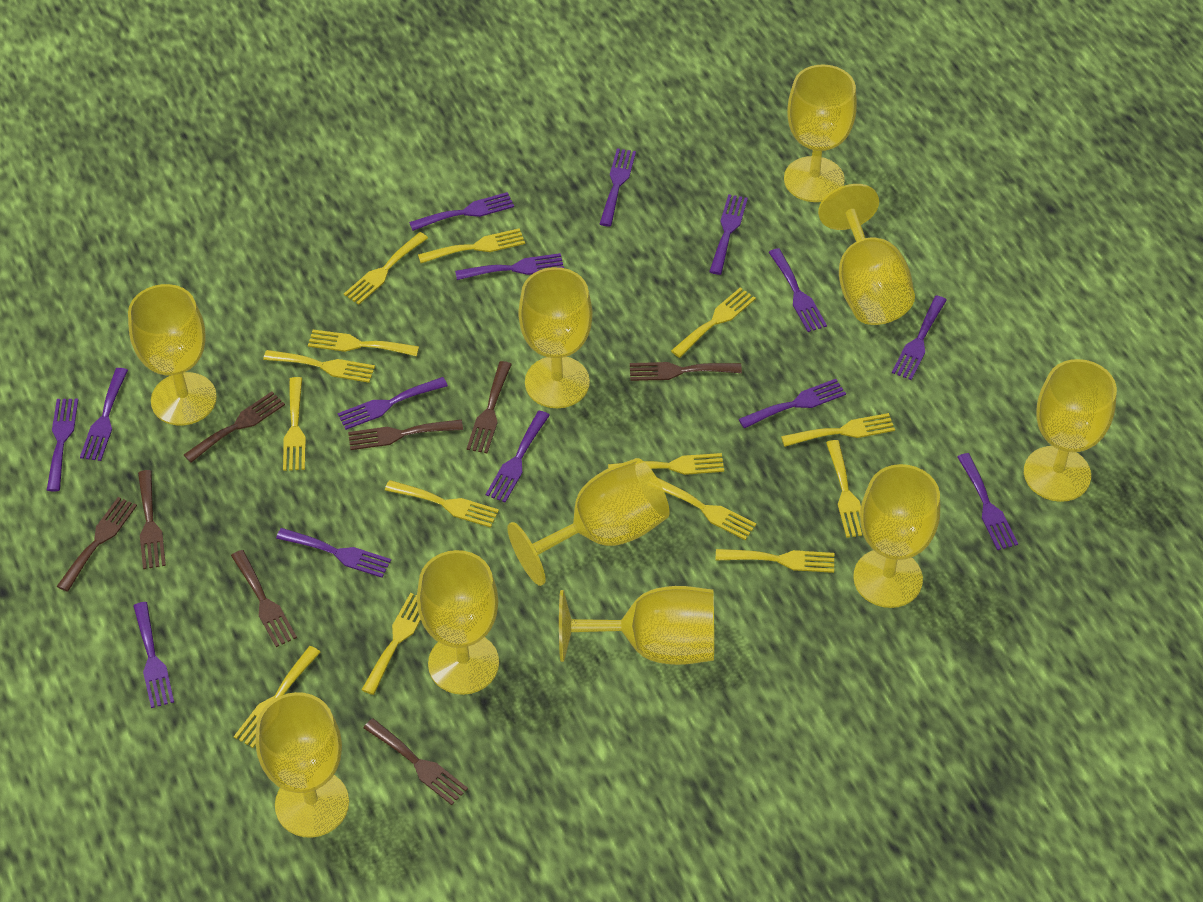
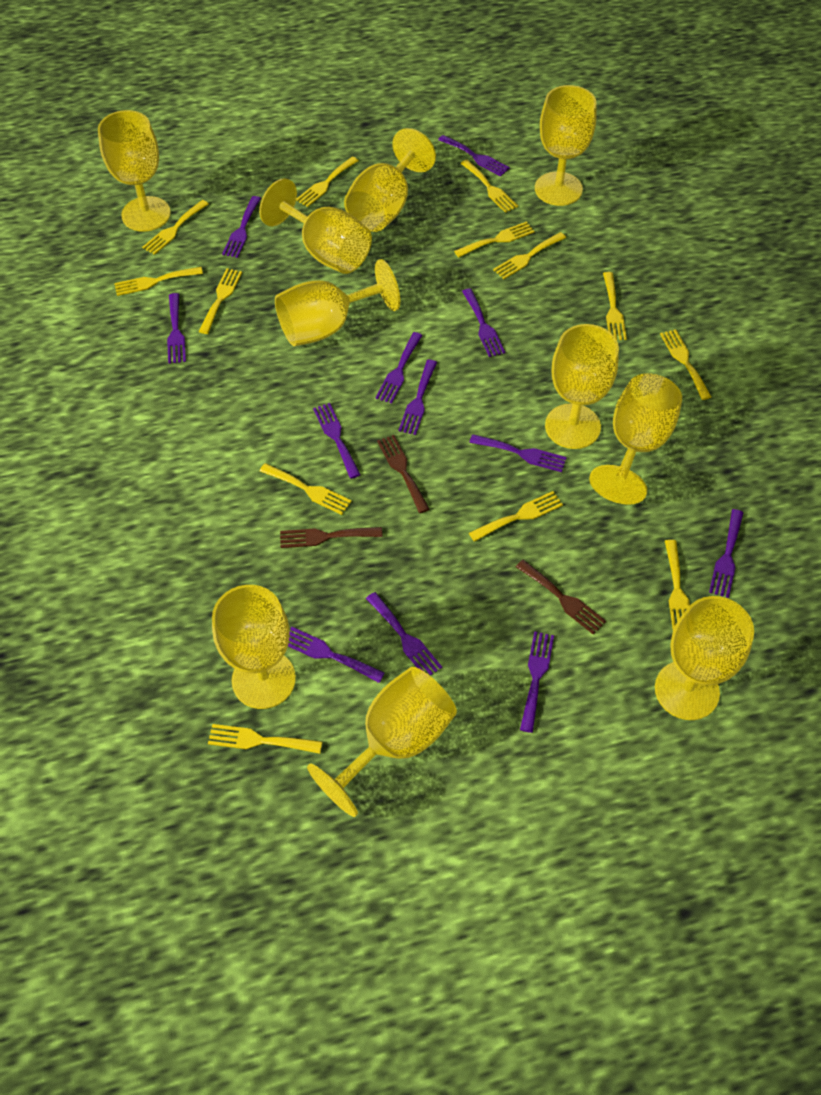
brown fork: 8 -> 3
purple fork: 14 -> 12
yellow fork: 14 -> 13

